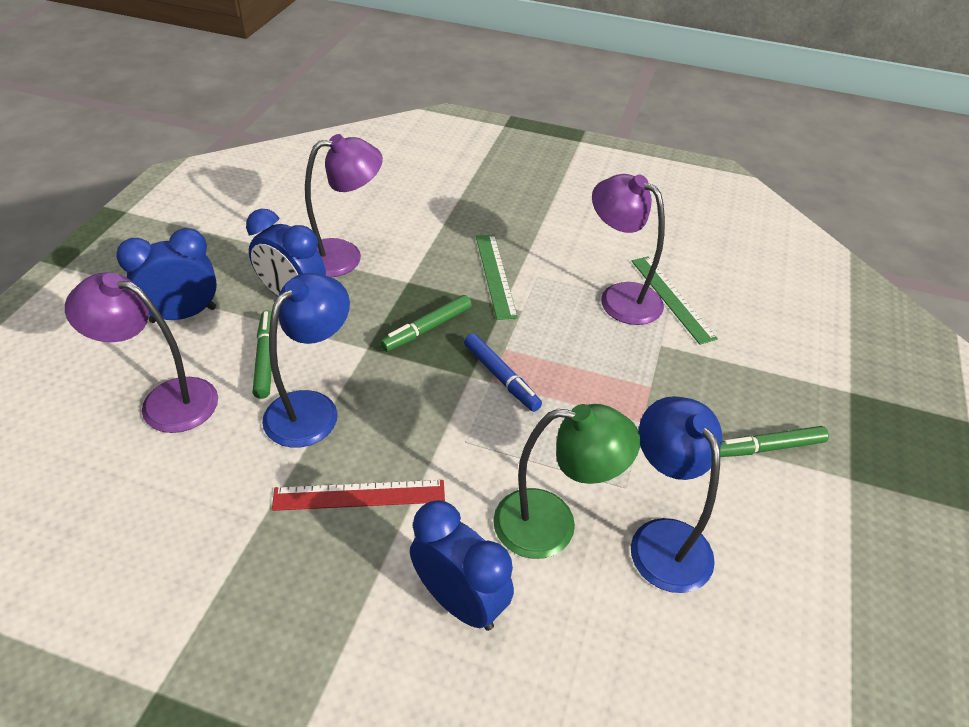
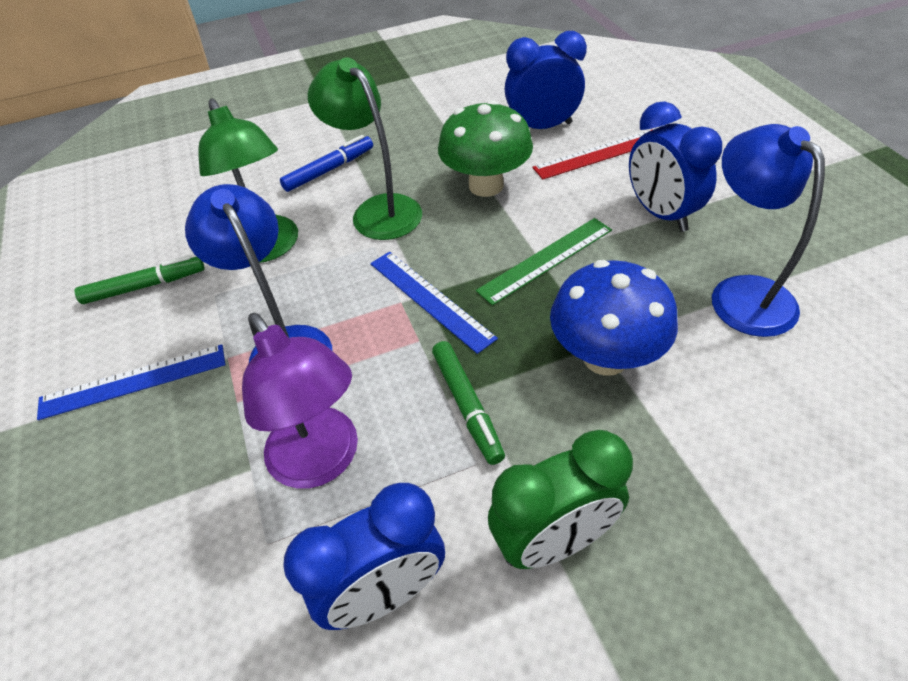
blue mushroom: 0 -> 1
blue ruler: 0 -> 2
green clock: 0 -> 1
green lamp: 1 -> 2
green marker: 3 -> 2
green mushroom: 0 -> 1
green ruler: 2 -> 1
purple lamp: 3 -> 1

